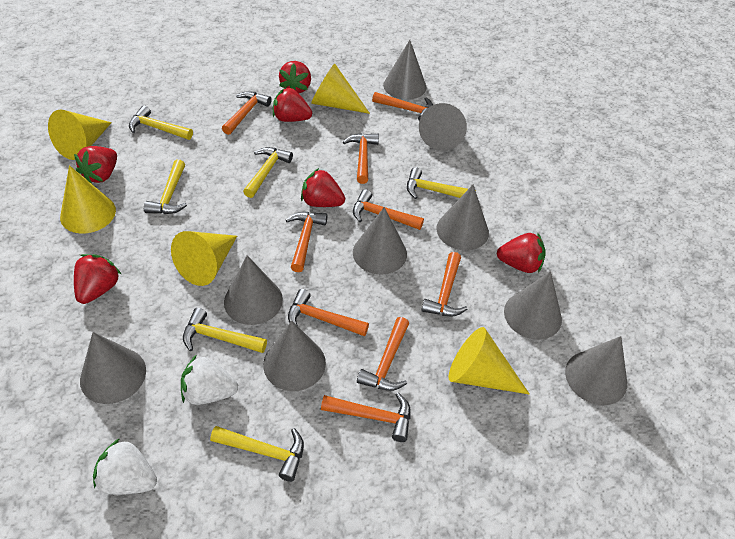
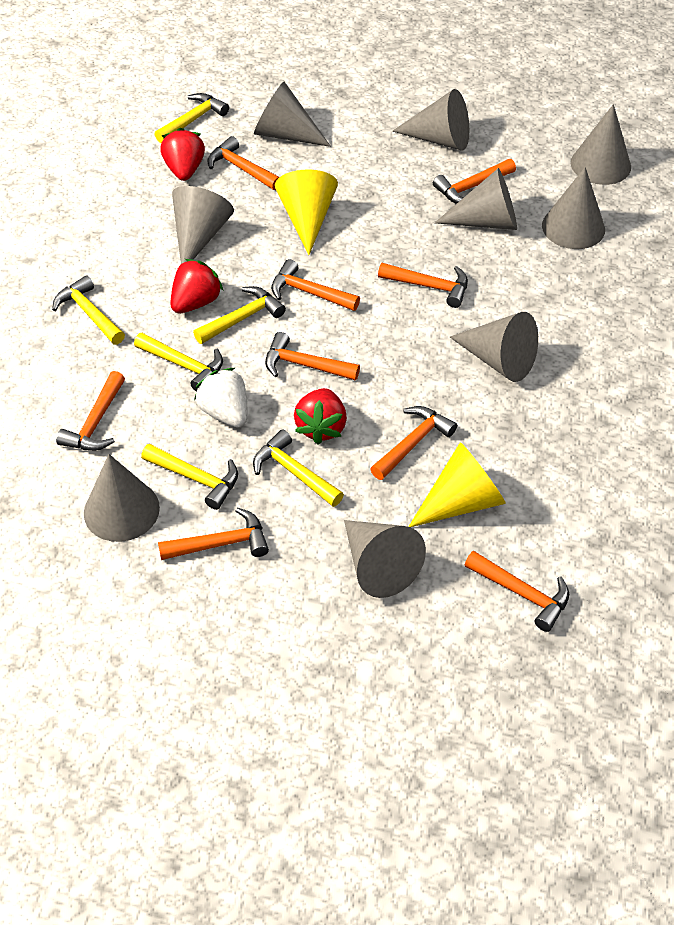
red strawberry: 6 -> 3
white strawberry: 2 -> 1
yellow cone: 5 -> 2

